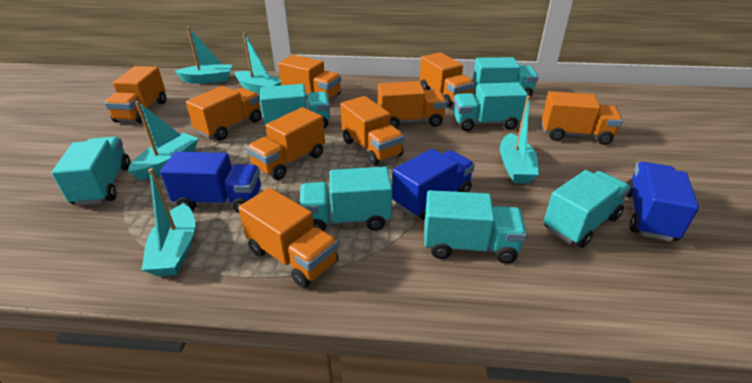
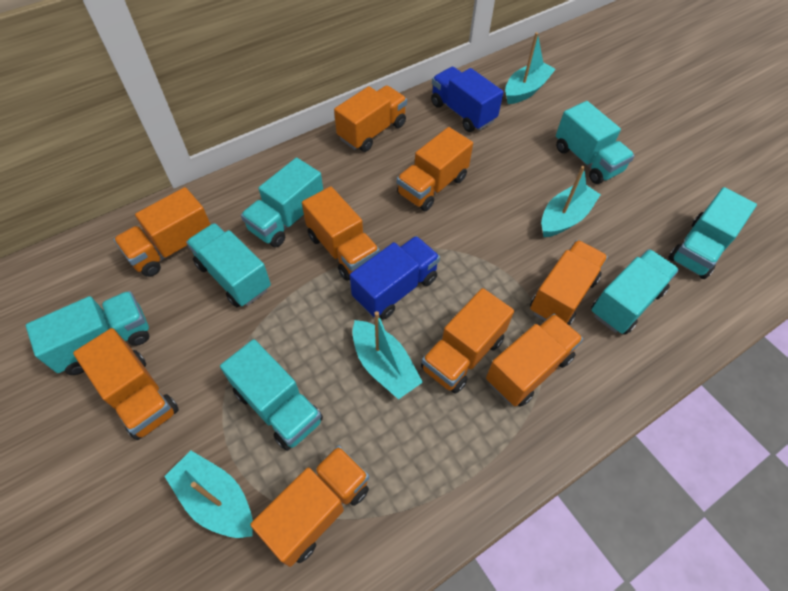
blue truck: 3 -> 2
turquoise boat: 5 -> 4

